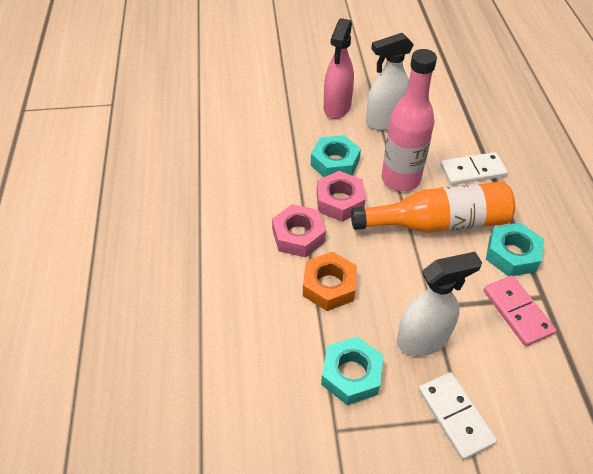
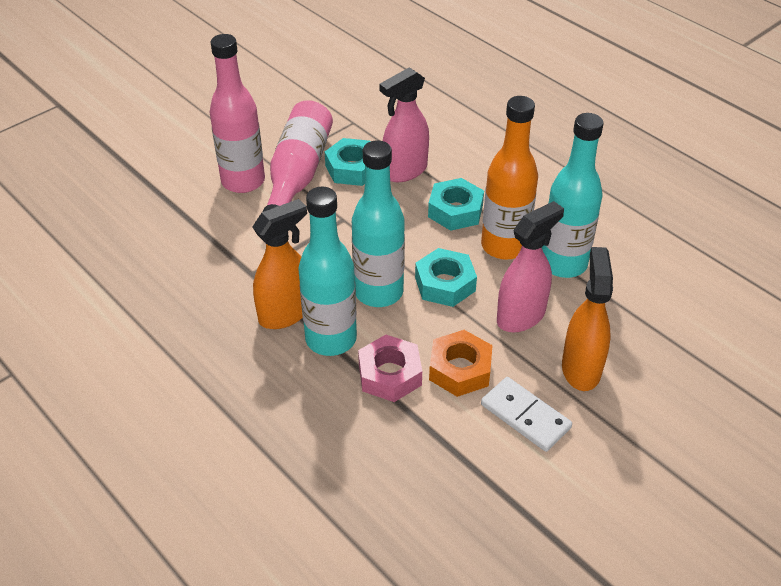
orange spray bottle: 0 -> 2
pink bottle: 1 -> 2
pink domino: 1 -> 0
pink nut: 2 -> 1
pink spray bottle: 1 -> 2
turquoise bottle: 0 -> 3
white domino: 2 -> 1
white spray bottle: 2 -> 0

